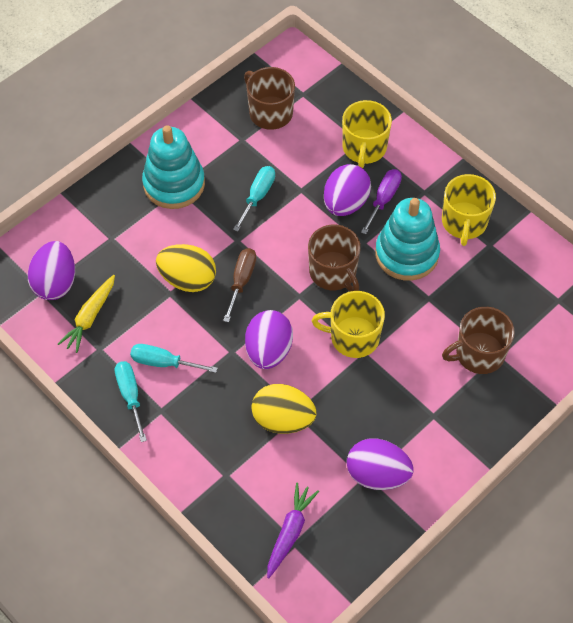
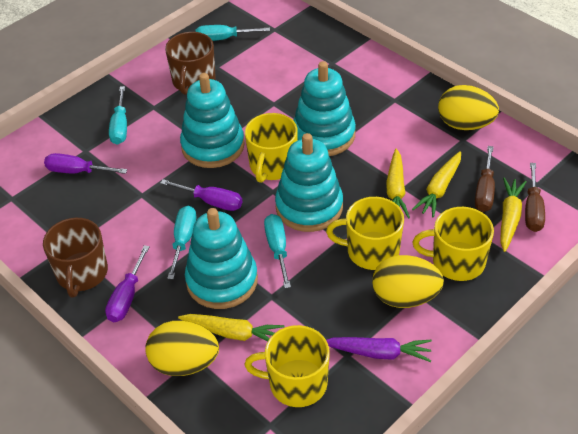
brown mug: 3 -> 2
brown screwdriver: 1 -> 2
purple egg: 4 -> 0
purple screwdriver: 1 -> 3
turquoise screwdriver: 3 -> 4
turquoise stacking toy: 2 -> 4
yellow carrot: 1 -> 4
yellow egg: 2 -> 3
yellow mug: 3 -> 4

